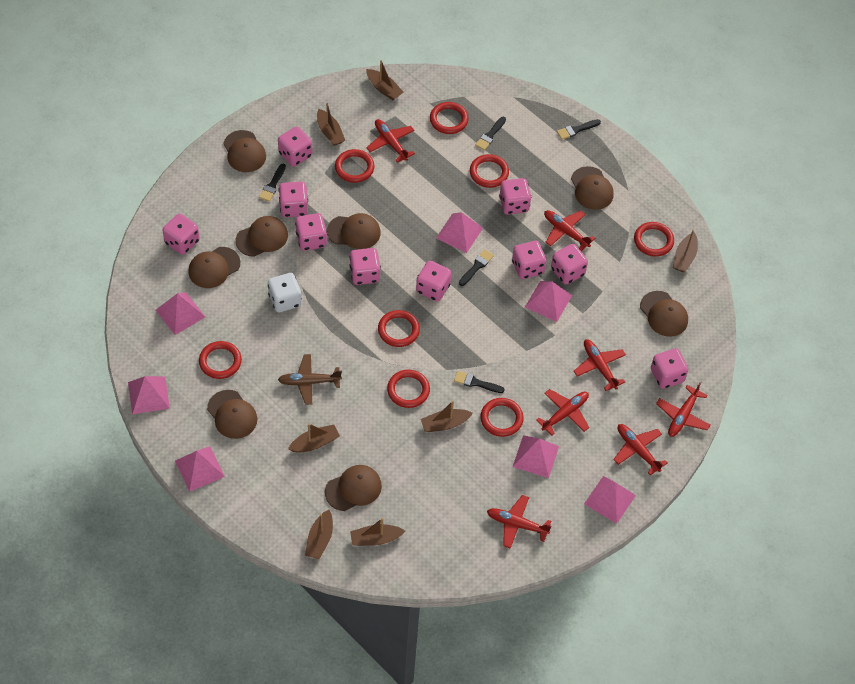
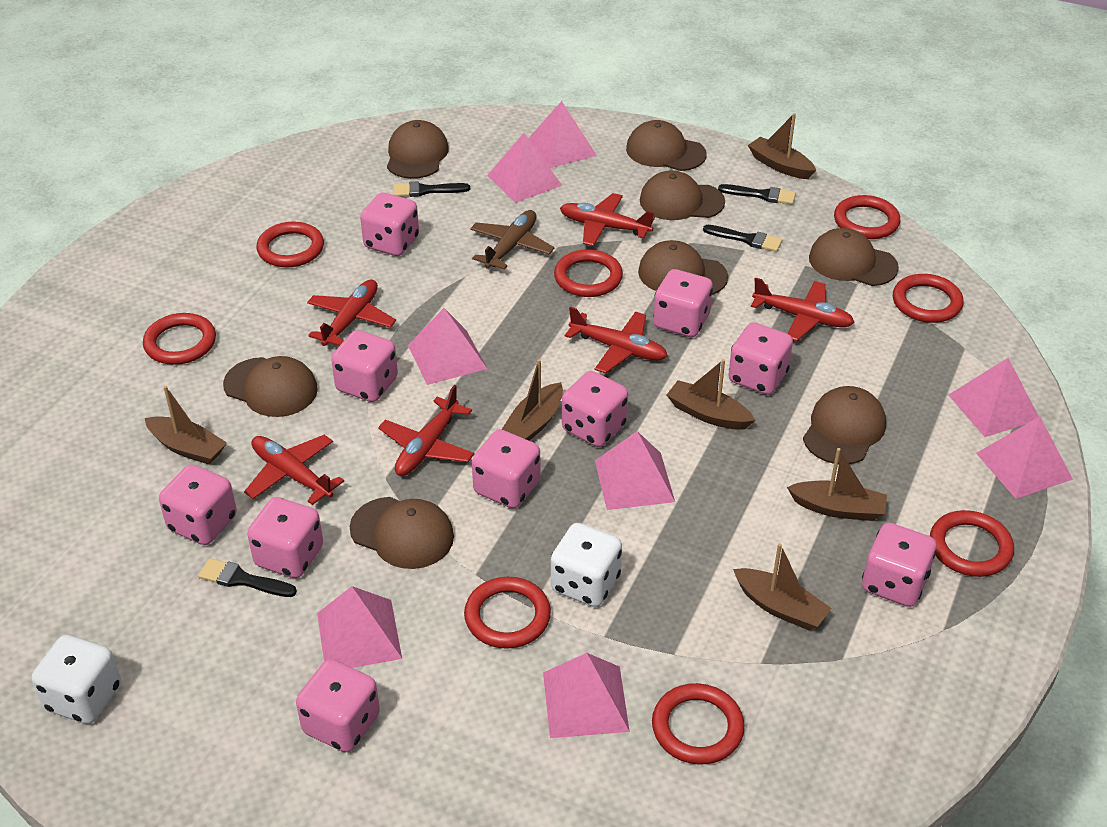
black brush: 5 -> 4
brown boat: 7 -> 6
pink pyramid: 7 -> 8
red plane: 7 -> 6
white dice: 1 -> 2

